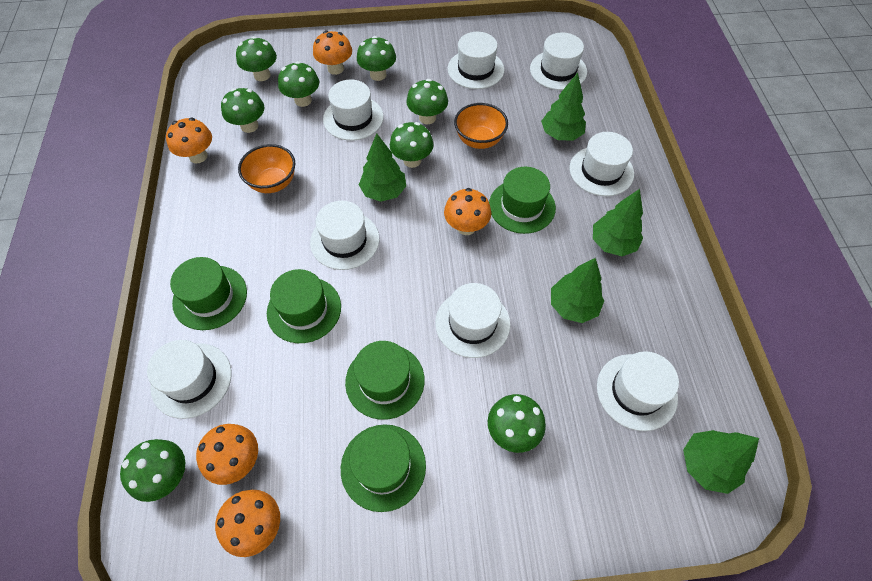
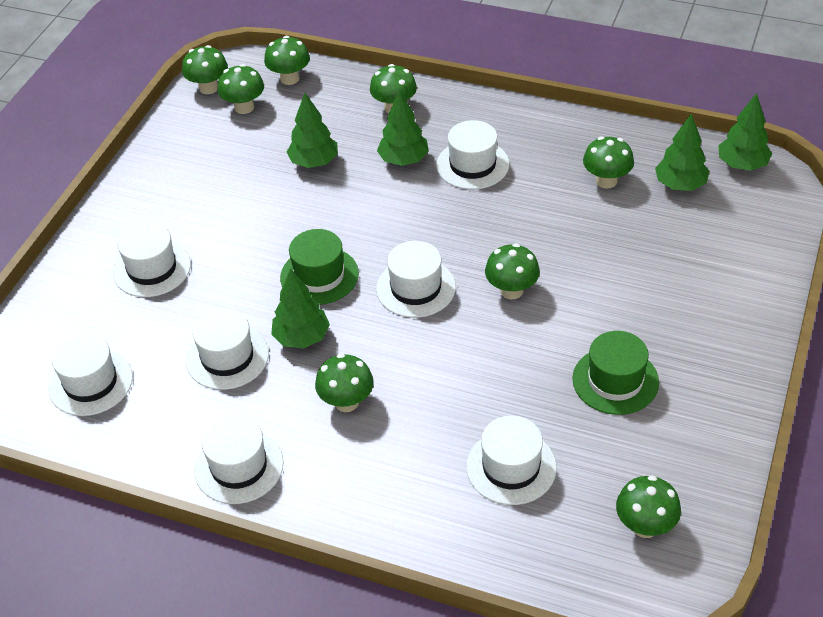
green hat: 5 -> 2
orange bowl: 2 -> 0
orange mushroom: 5 -> 0
white hat: 8 -> 7

